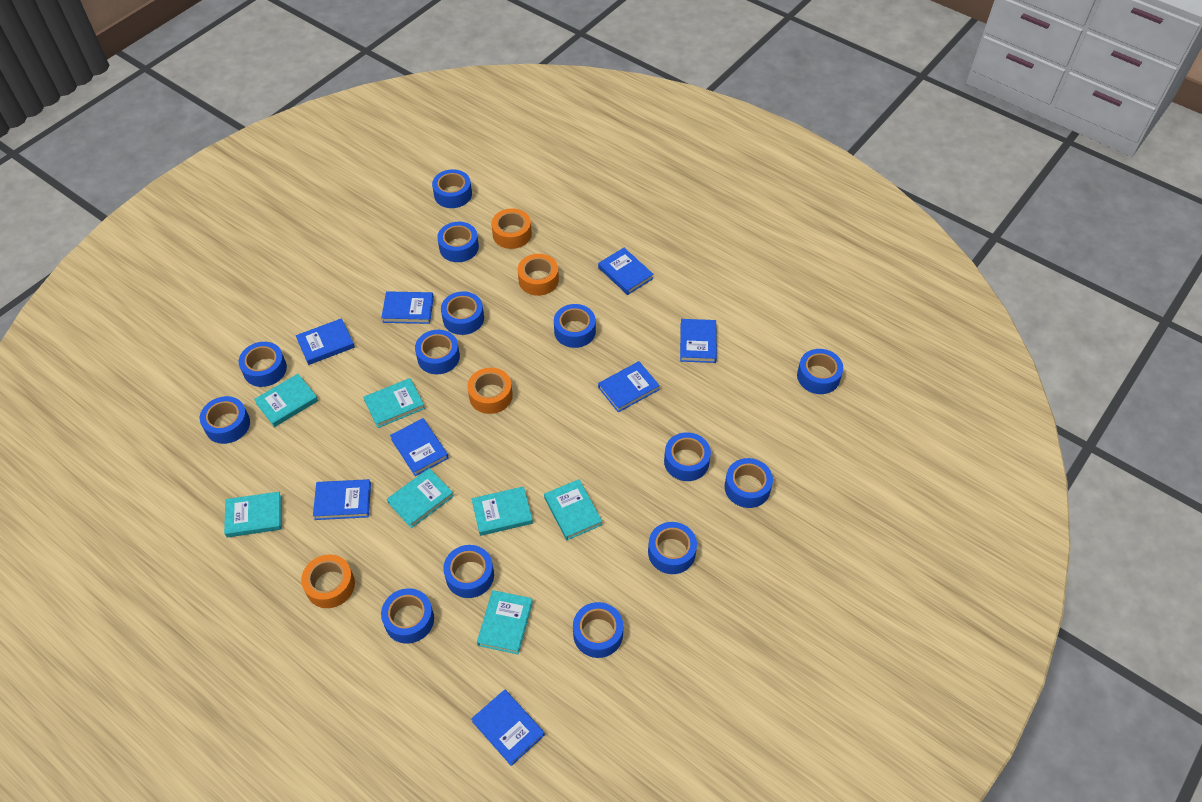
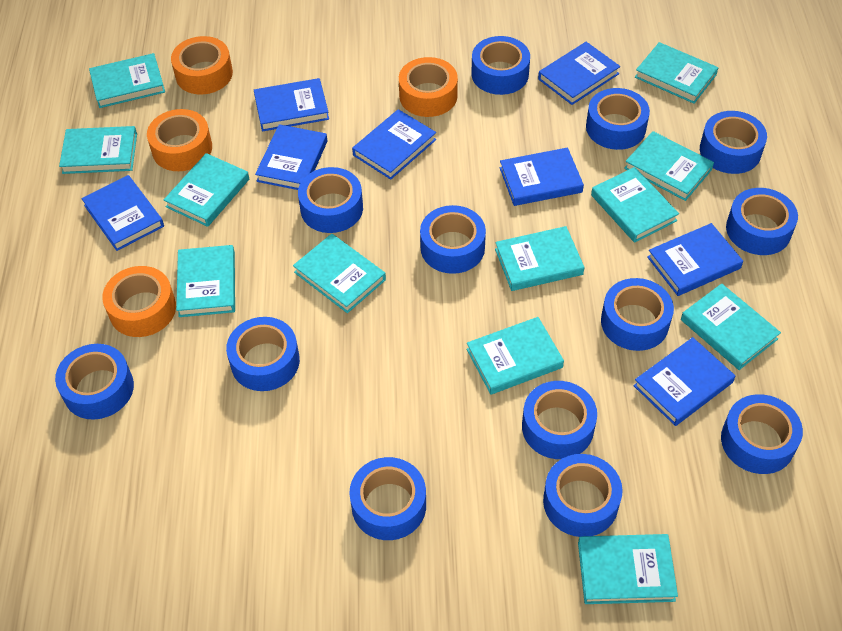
blue tape: 14 -> 13
turquoise book: 7 -> 12

